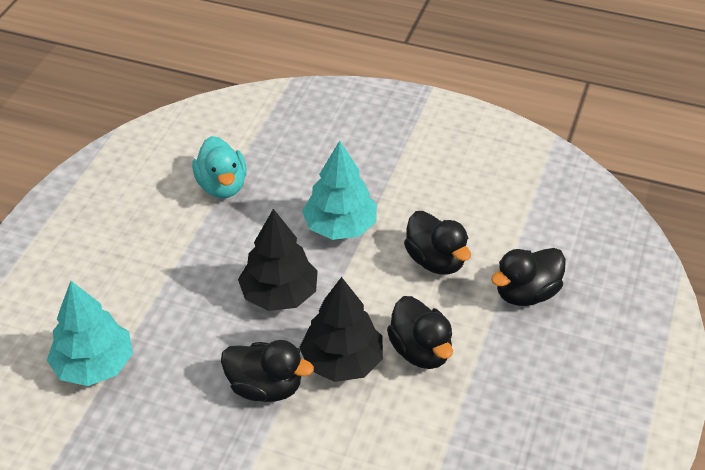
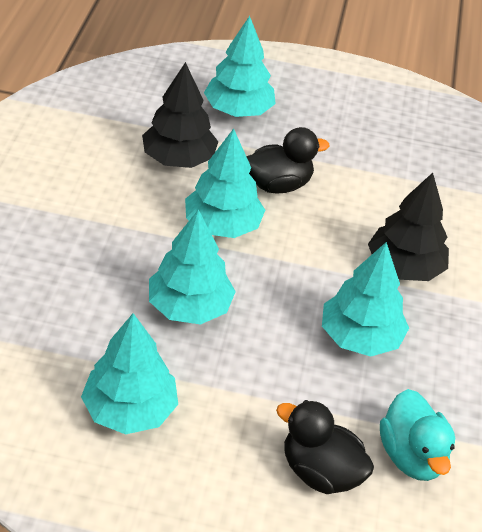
black duck: 4 -> 2
turquoise tree: 2 -> 5

